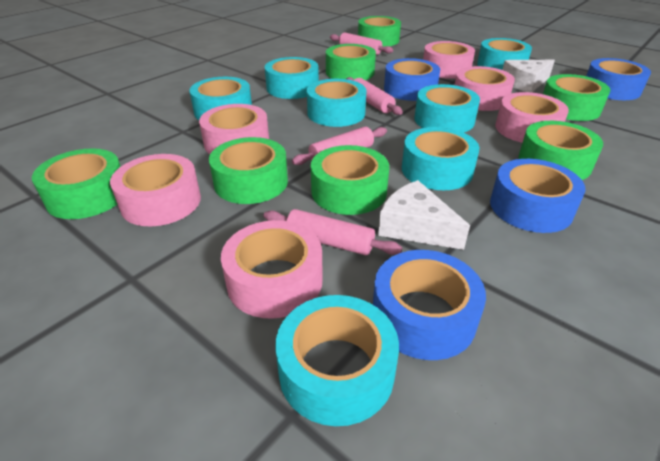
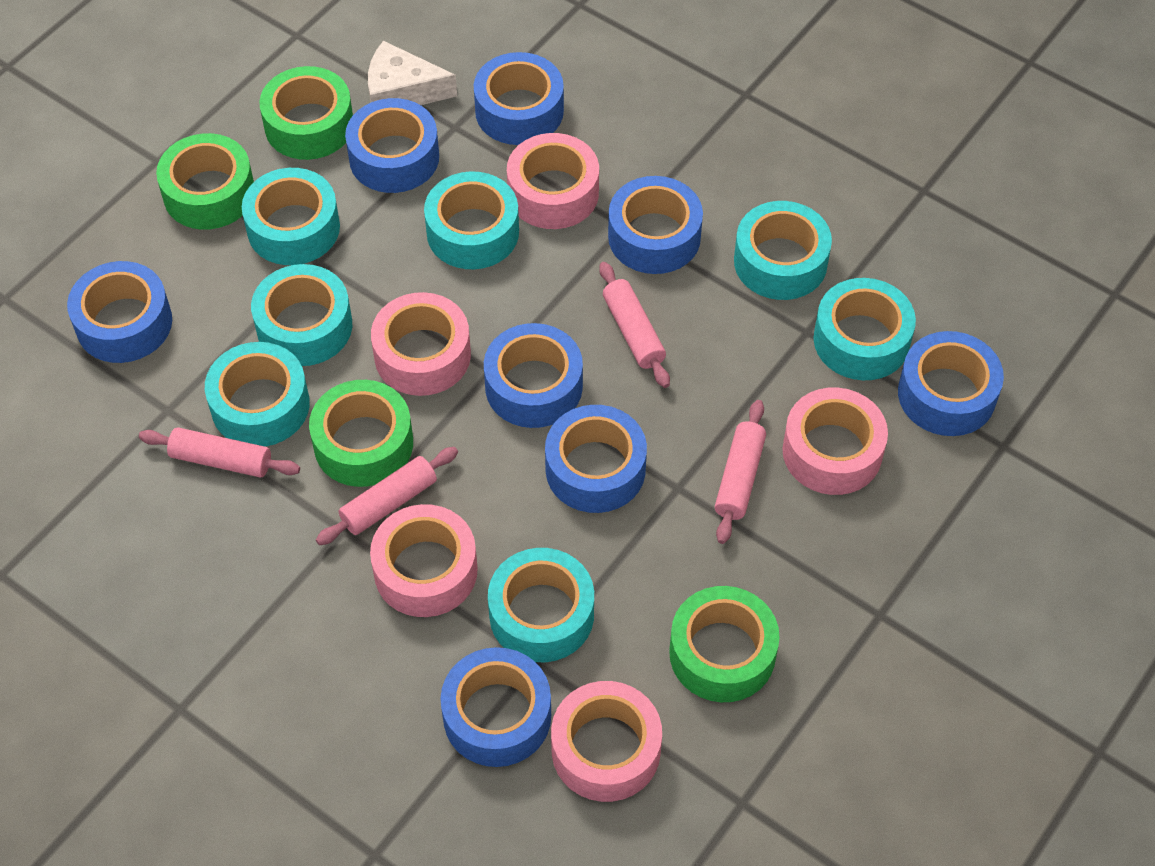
blue tape: 4 -> 8
green tape: 7 -> 4
pink tape: 6 -> 5
white cheese: 2 -> 1

